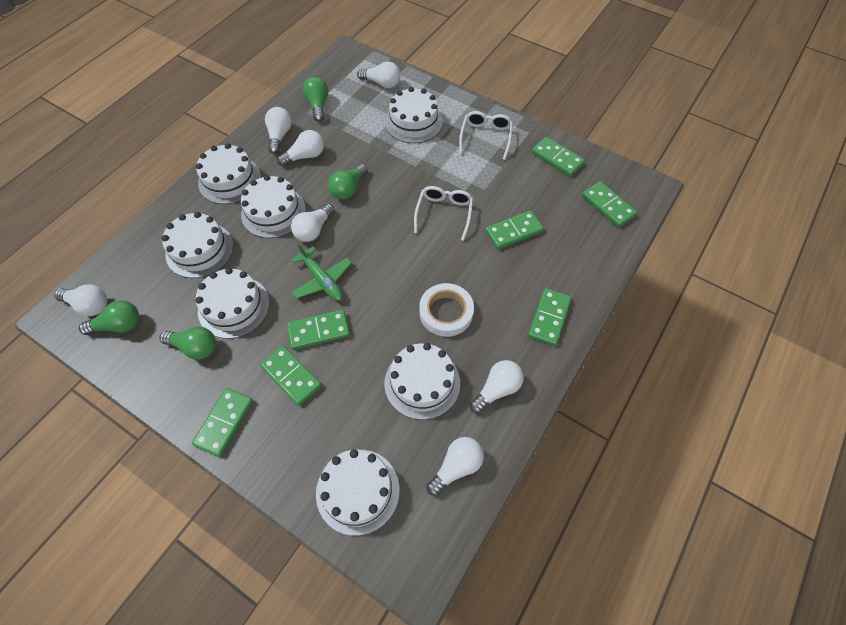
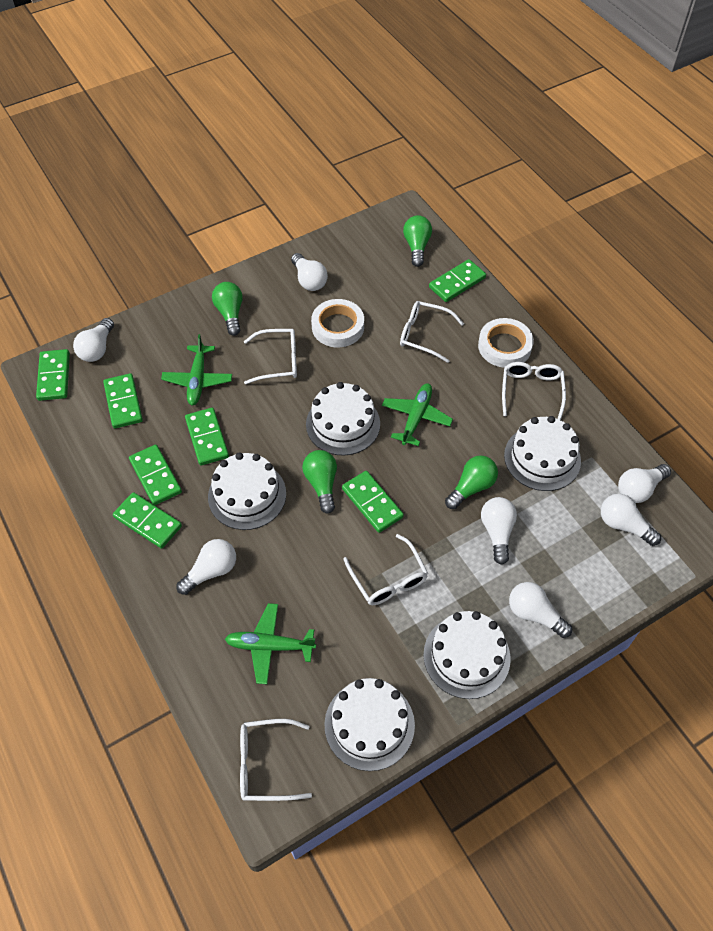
green plane: 1 -> 3
white cake: 7 -> 5
white glasses: 2 -> 5
white tape: 1 -> 2

